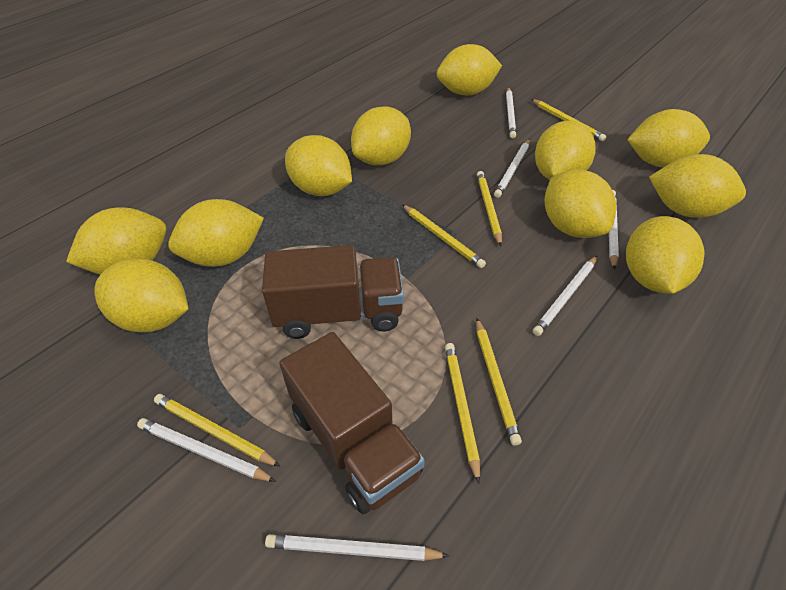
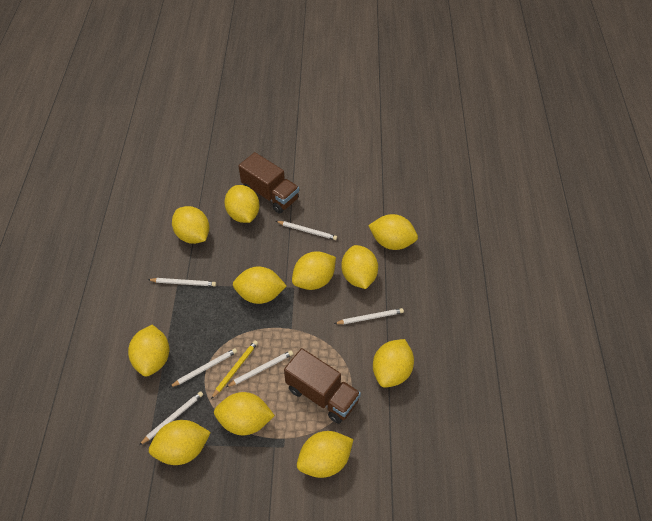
yellow pencil: 6 -> 1

